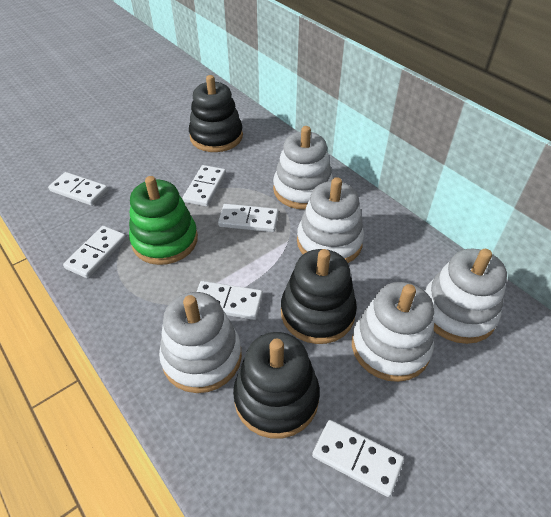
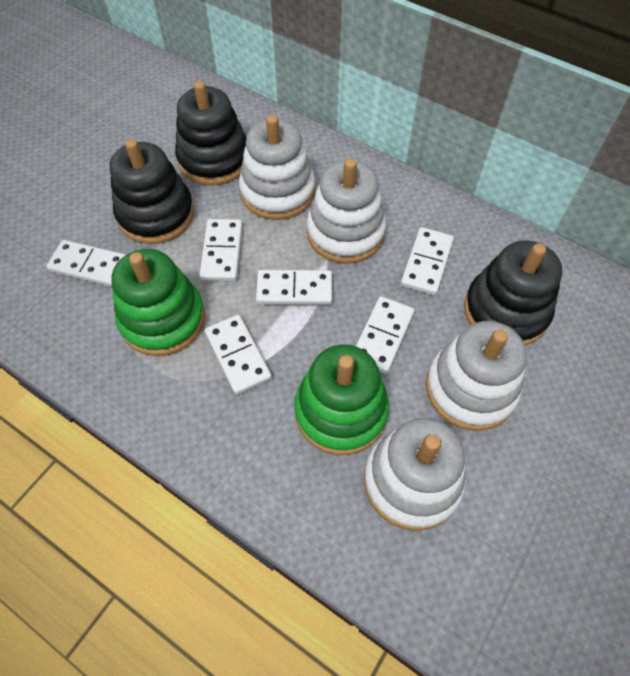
green stacking toy: 1 -> 2
white stacking toy: 5 -> 4

